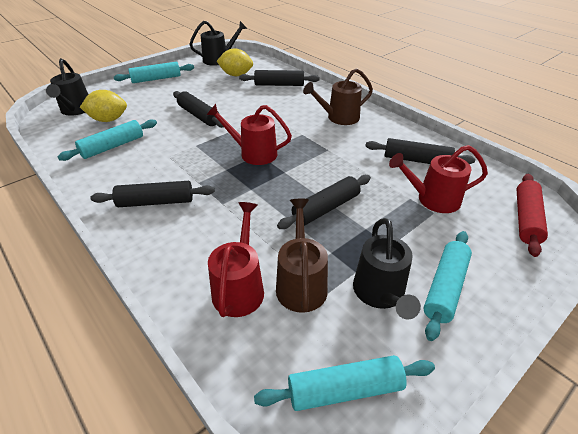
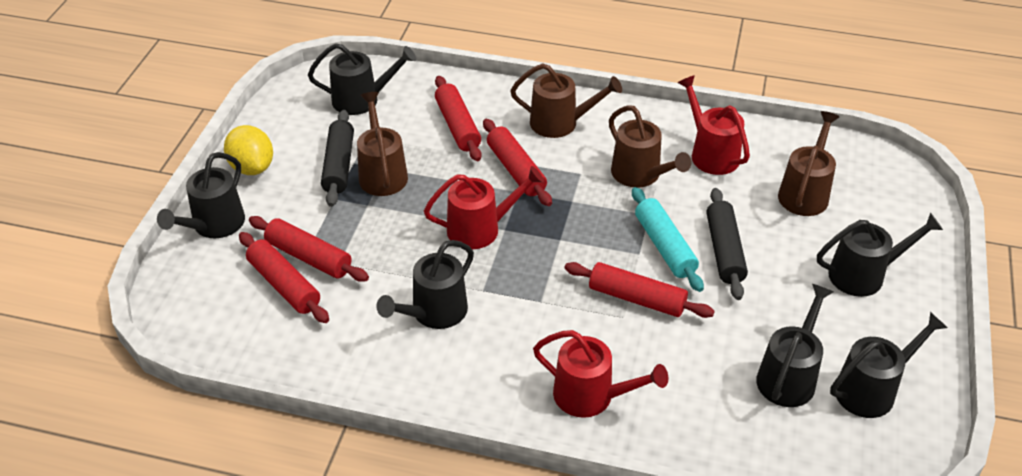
black rolling pin: 5 -> 2
black watering can: 3 -> 6
brown watering can: 2 -> 4
red rolling pin: 1 -> 5
turquoise rolling pin: 4 -> 1
yellow lemon: 2 -> 1

